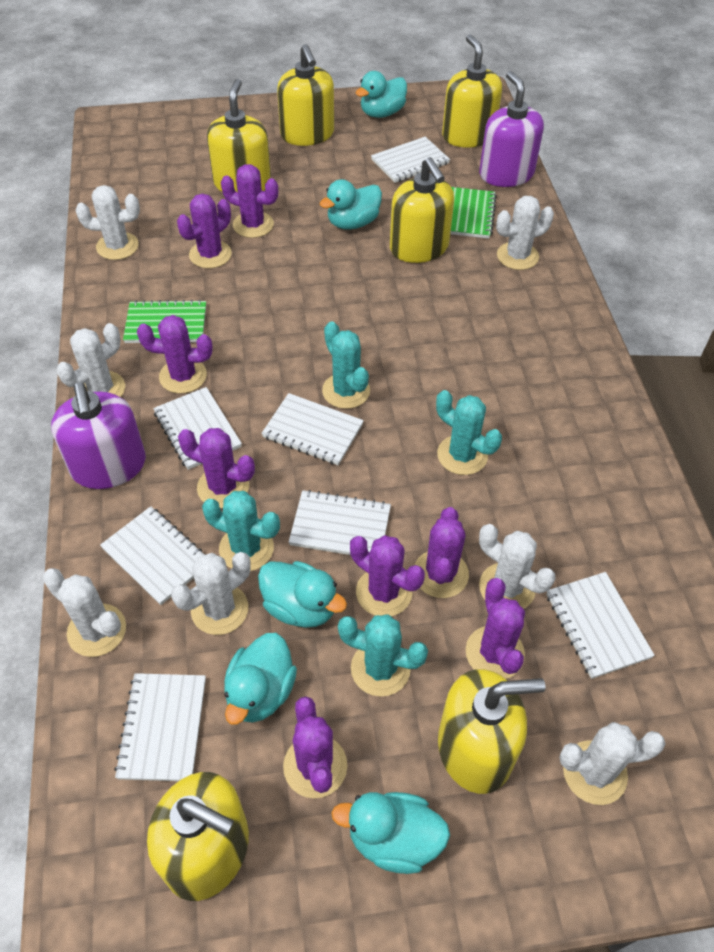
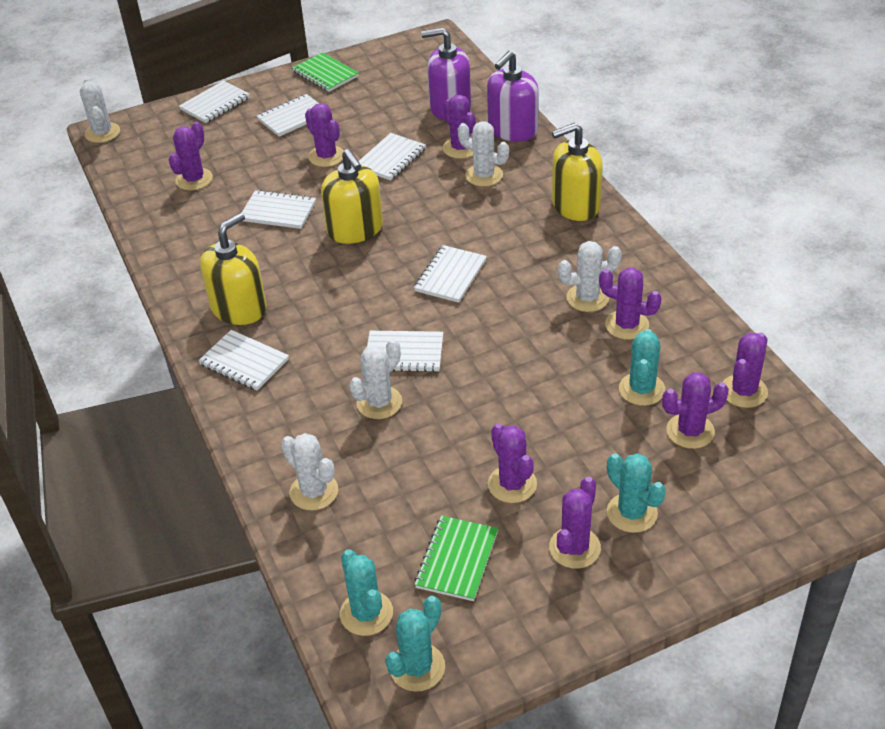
turquoise duck: 5 -> 0
white cactus: 7 -> 5
yellow soap dispenser: 6 -> 3

